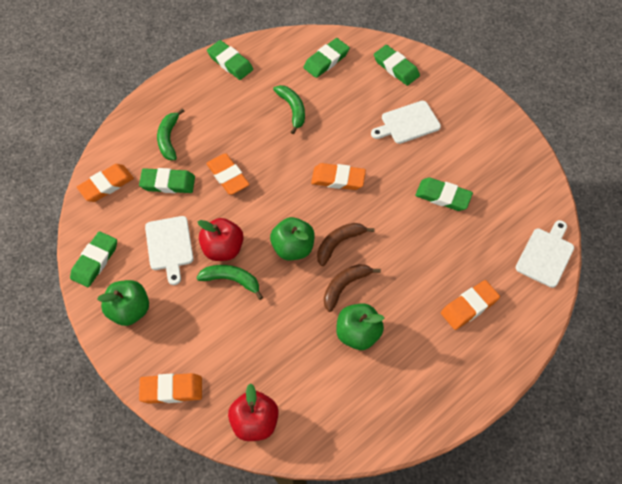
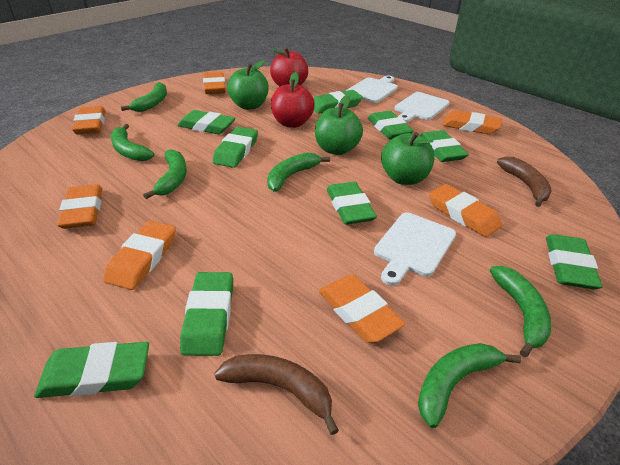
green banana: 3 -> 6
green eraser: 6 -> 9
orange eraser: 5 -> 7

